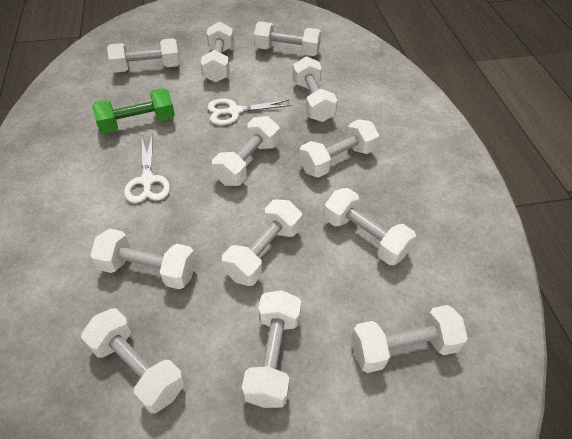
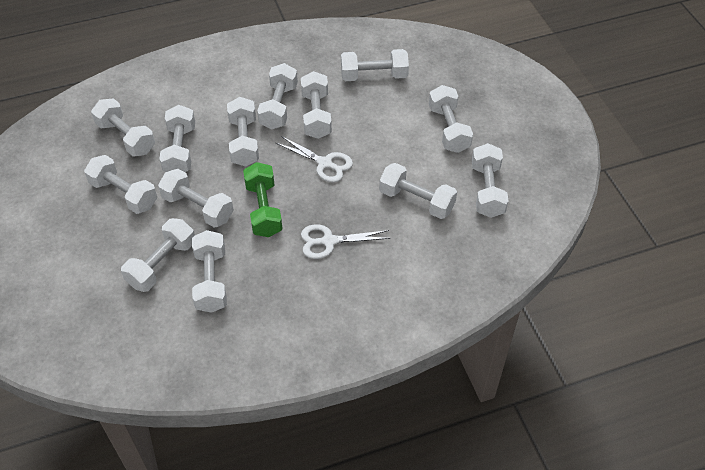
white dumbbell: 12 -> 13

